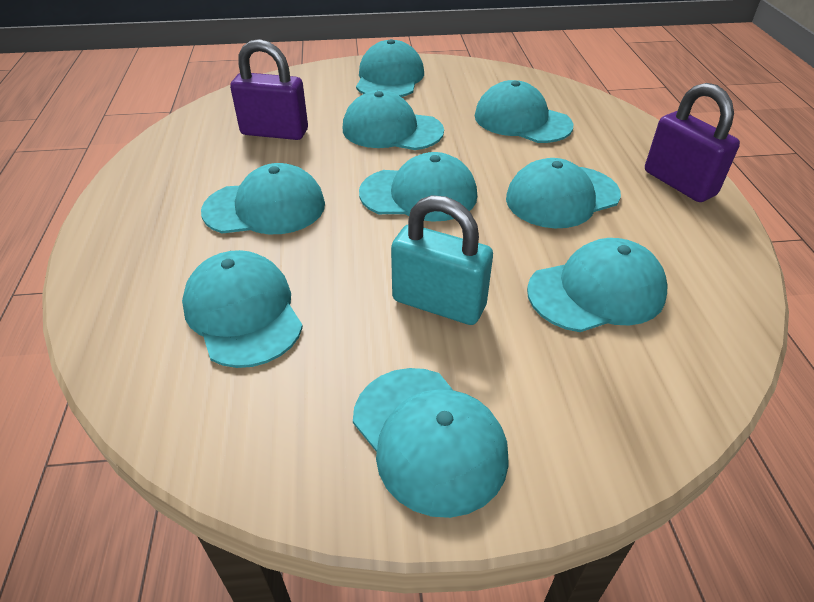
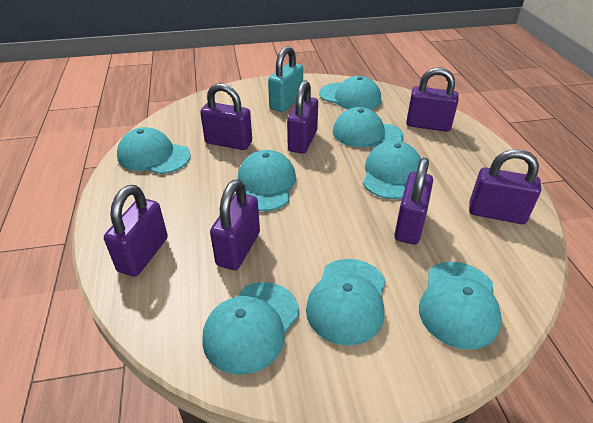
purple padlock: 2 -> 7
turquoise cap: 9 -> 8

